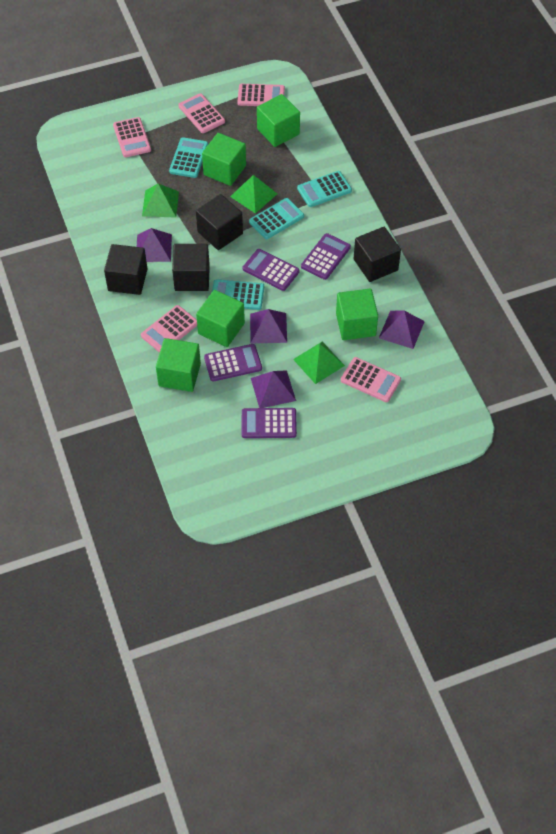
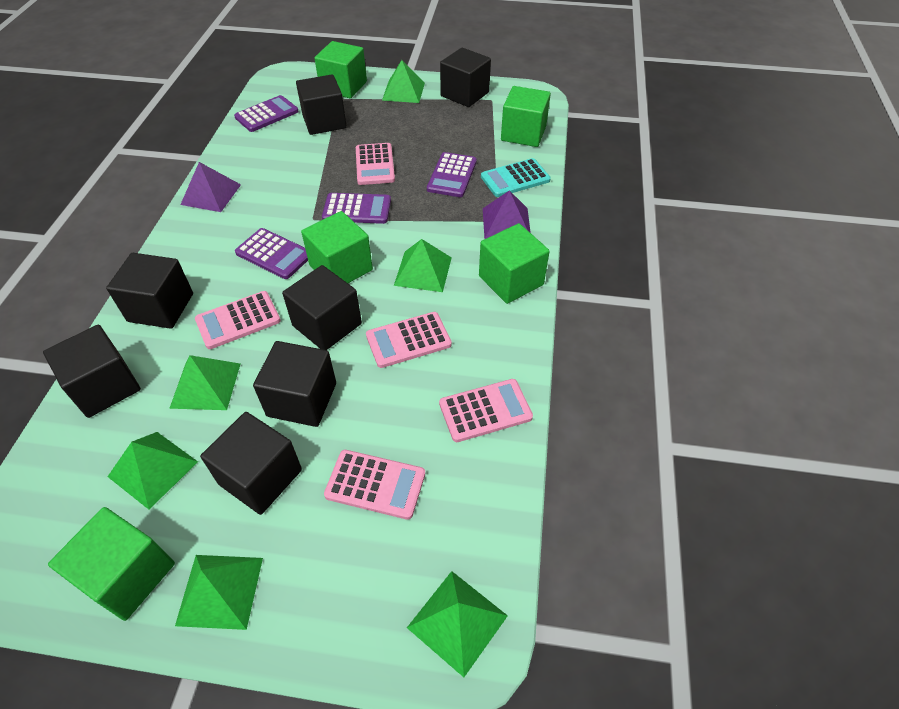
black cube: 4 -> 7
green pyramid: 3 -> 6
purple pyramid: 4 -> 2
turquoise calculator: 4 -> 1

